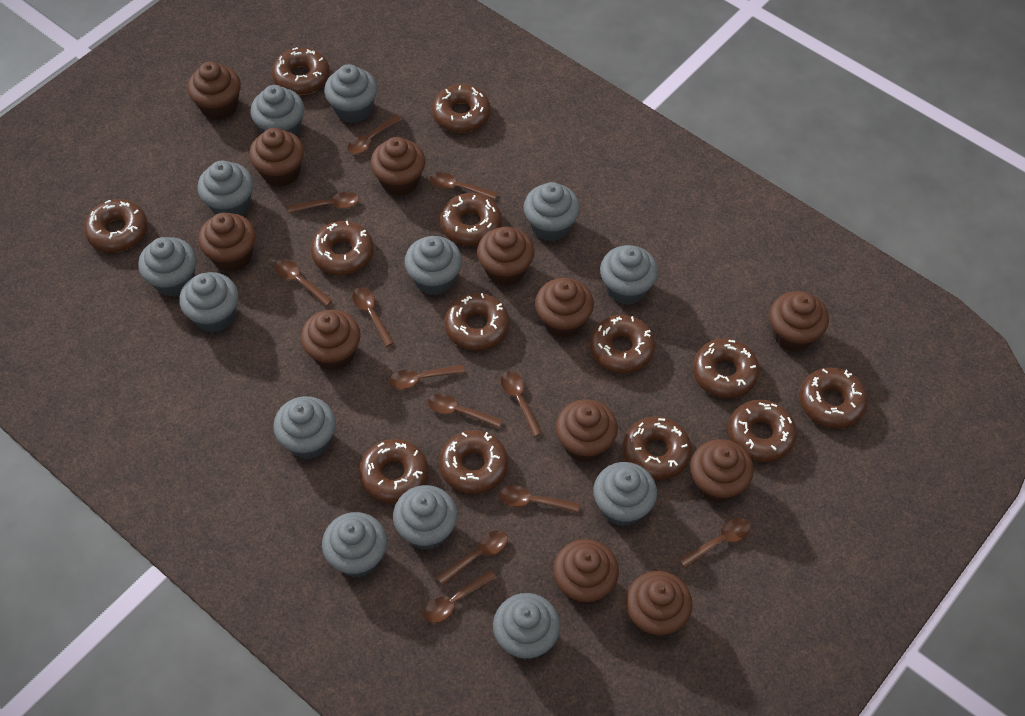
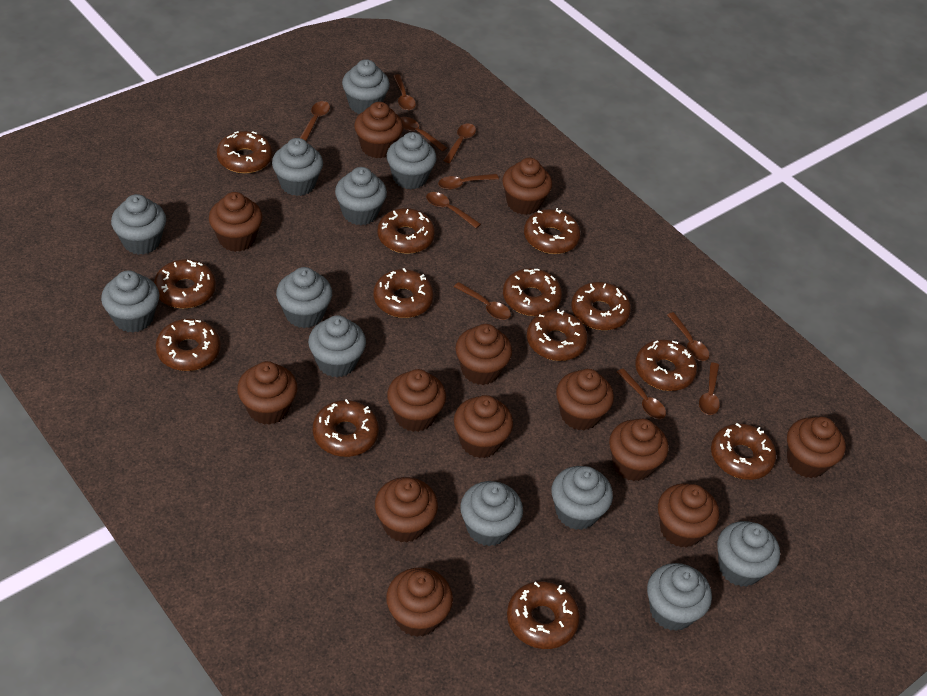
brown cupcake: 12 -> 13
brown spoon: 12 -> 10
grey cupcake: 13 -> 12

